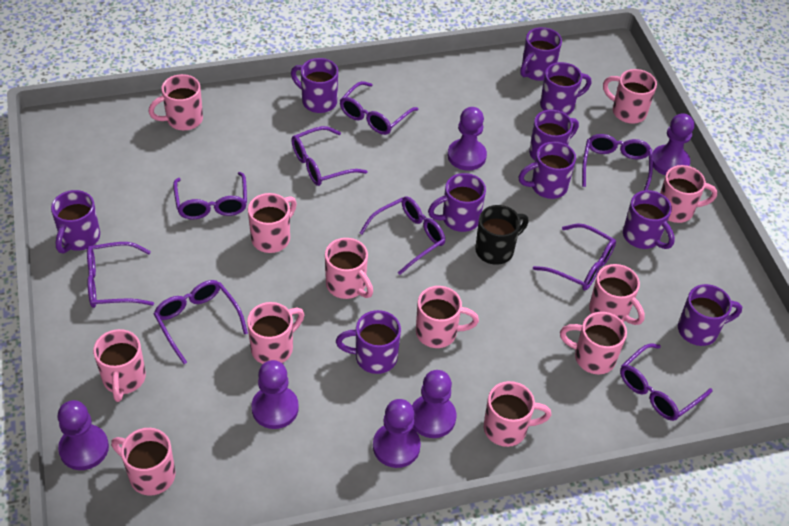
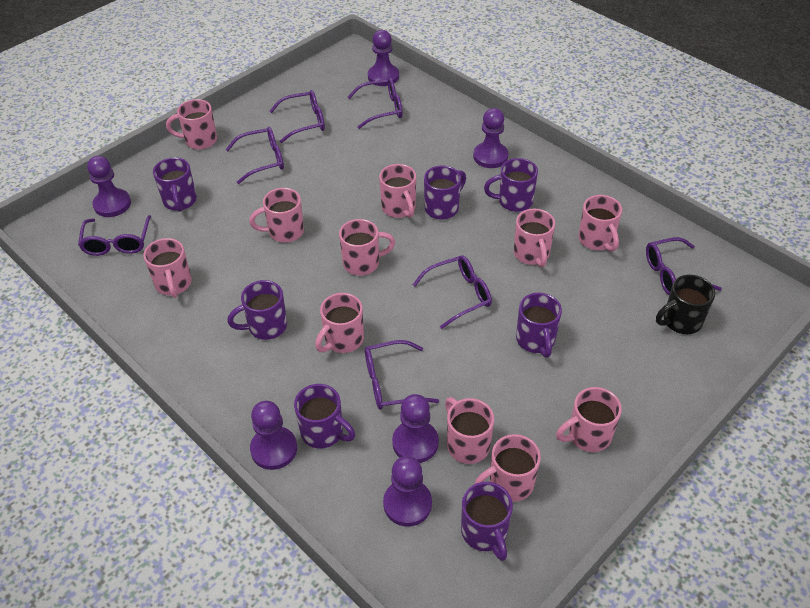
pink mug: 12 -> 11
purple glasses: 9 -> 7
purple mug: 10 -> 7

